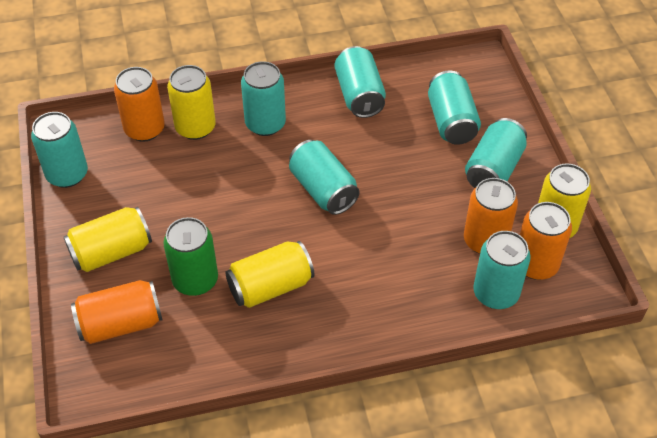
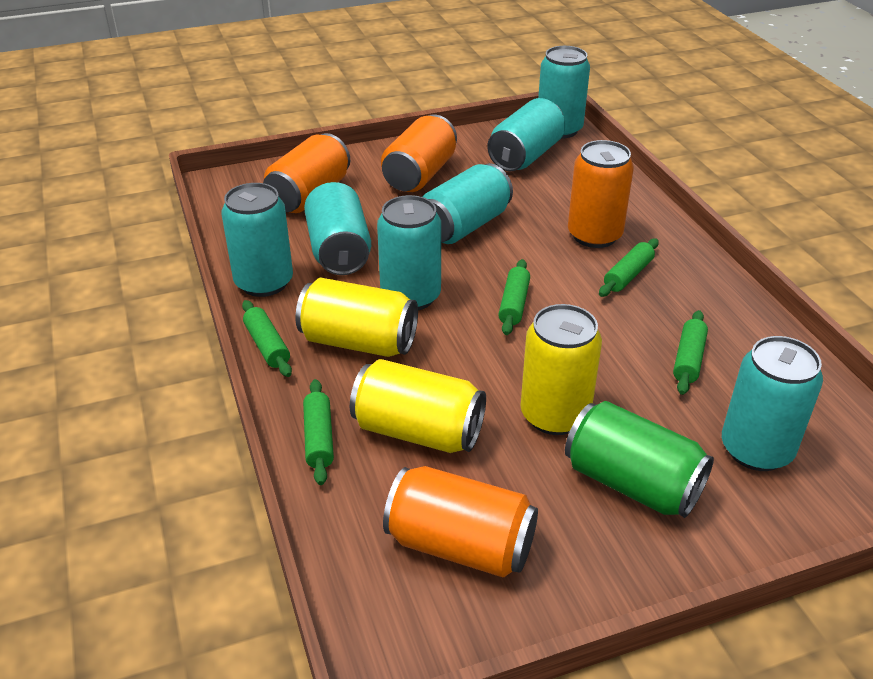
green rolling pin: 0 -> 5
yellow can: 4 -> 3

